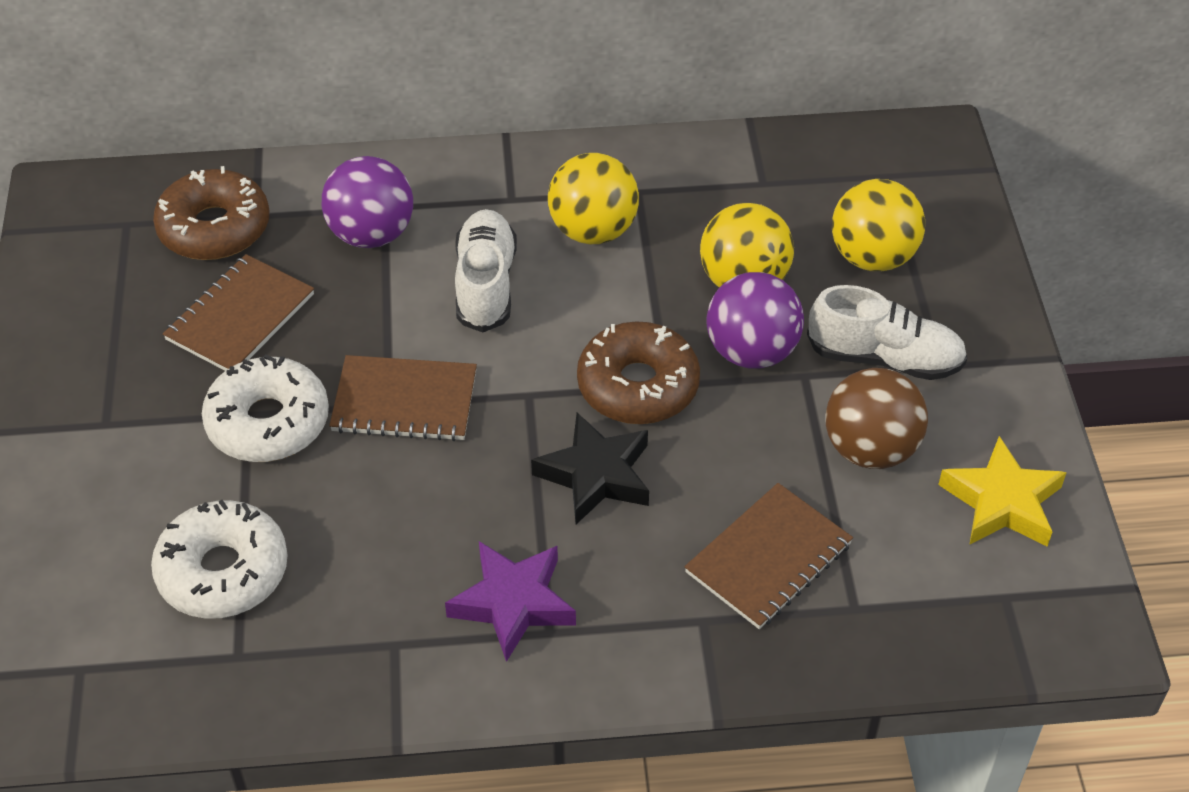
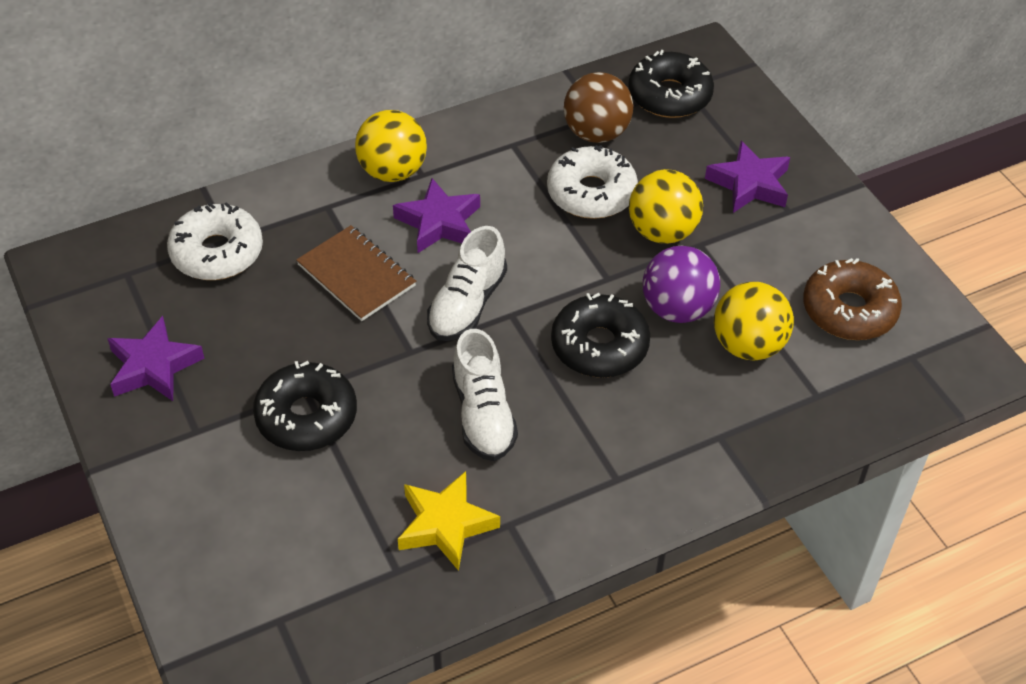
black donut: 0 -> 3
black star: 1 -> 0
brown donut: 2 -> 1
brown notebook: 3 -> 1
purple ball: 2 -> 1
purple star: 1 -> 3

